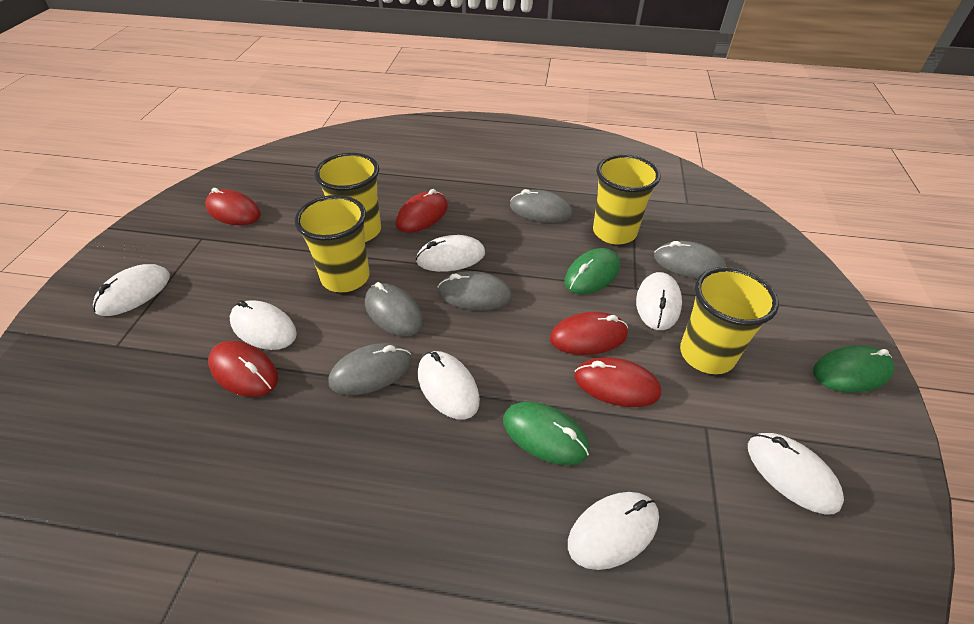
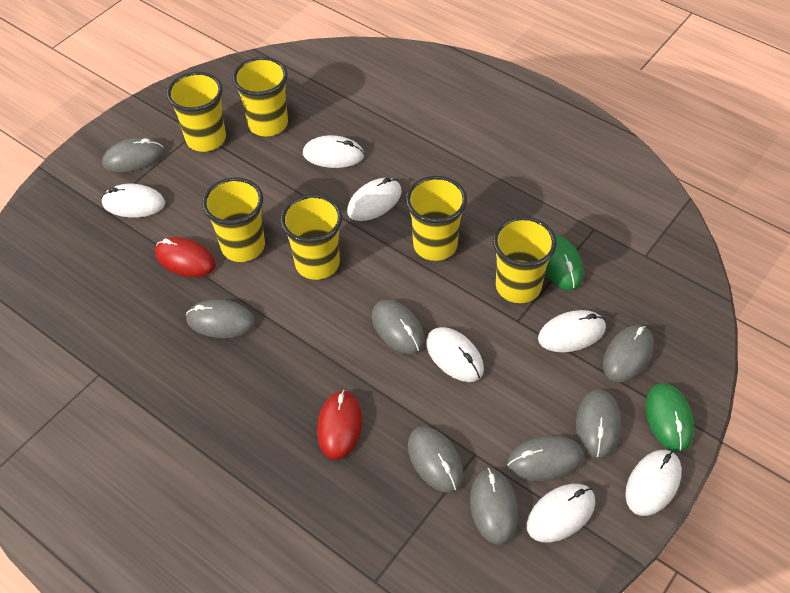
green mouse: 3 -> 2
grey mouse: 5 -> 8
red mouse: 5 -> 2
yellow cup: 4 -> 6

